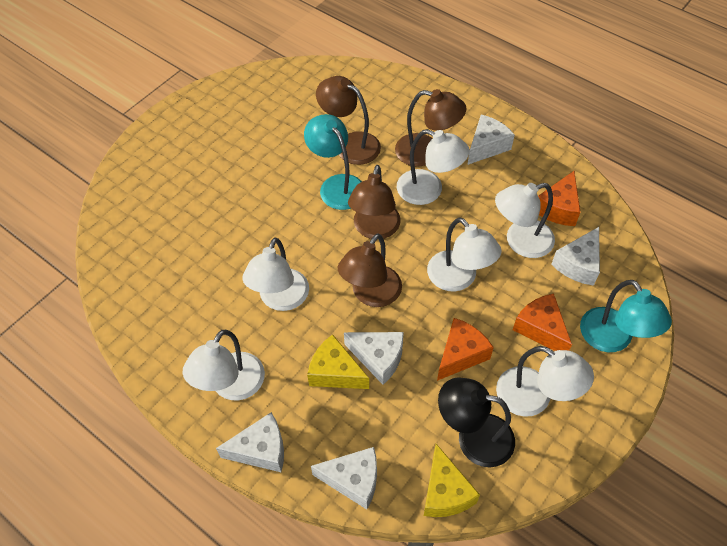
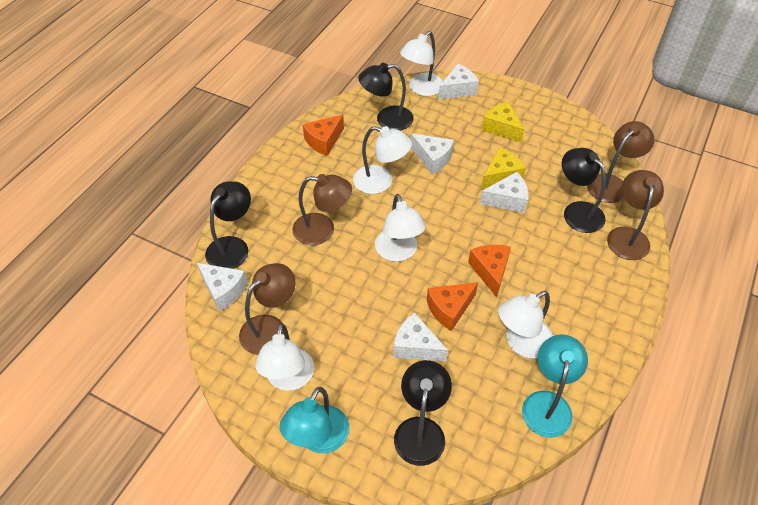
black lamp: 1 -> 4
white lamp: 6 -> 5

